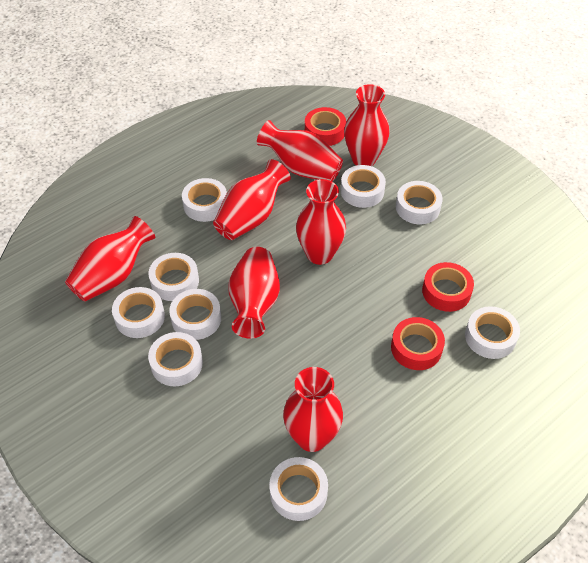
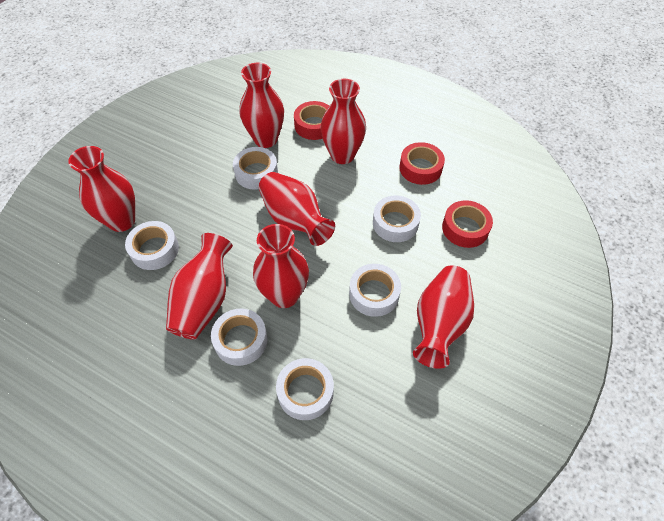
white tape: 9 -> 6

